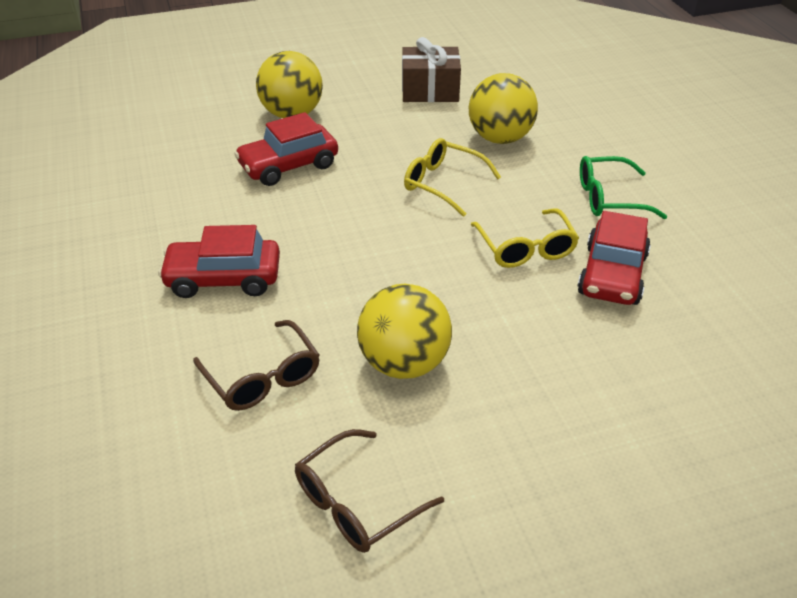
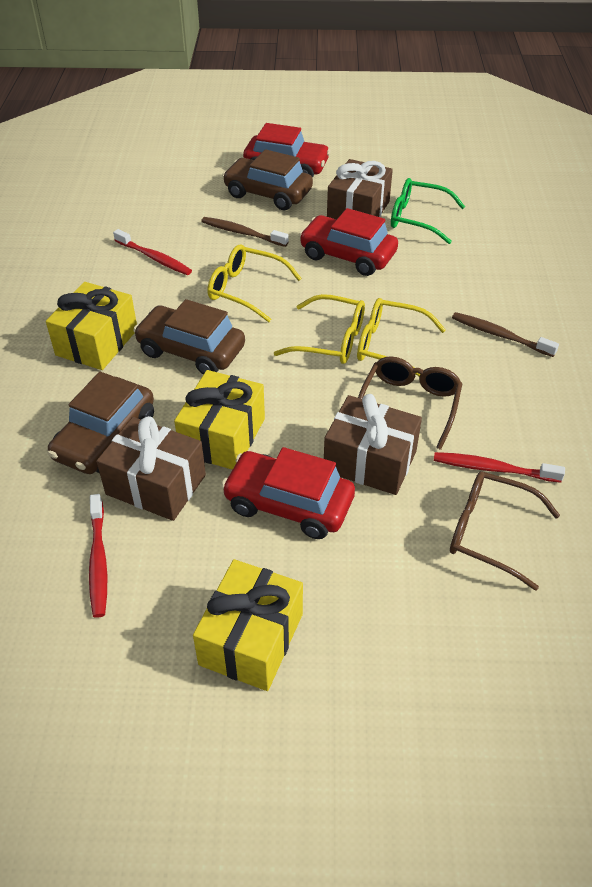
brown car: 0 -> 3
brown gift: 1 -> 3
brown toothbrush: 0 -> 2
red toothbrush: 0 -> 3
yellow ball: 3 -> 0
yellow gift: 0 -> 3
yellow glasses: 2 -> 3

